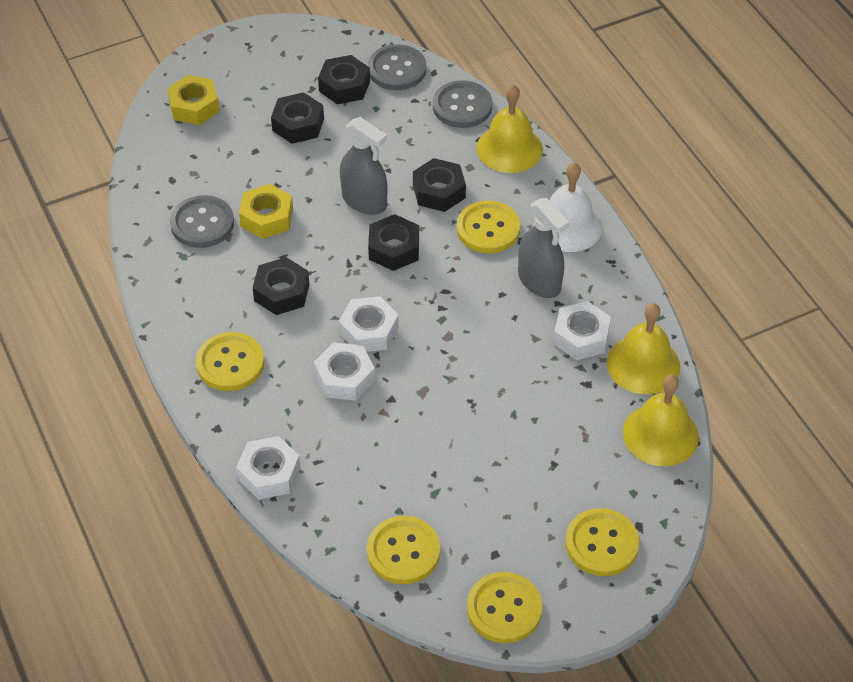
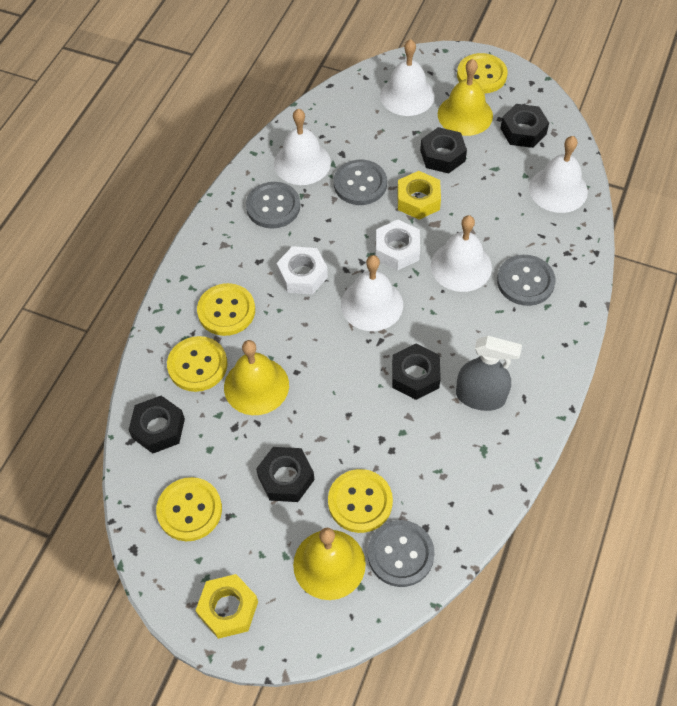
grey button: 3 -> 4
grey spray bottle: 2 -> 1
white bell: 1 -> 5
white nut: 4 -> 2

